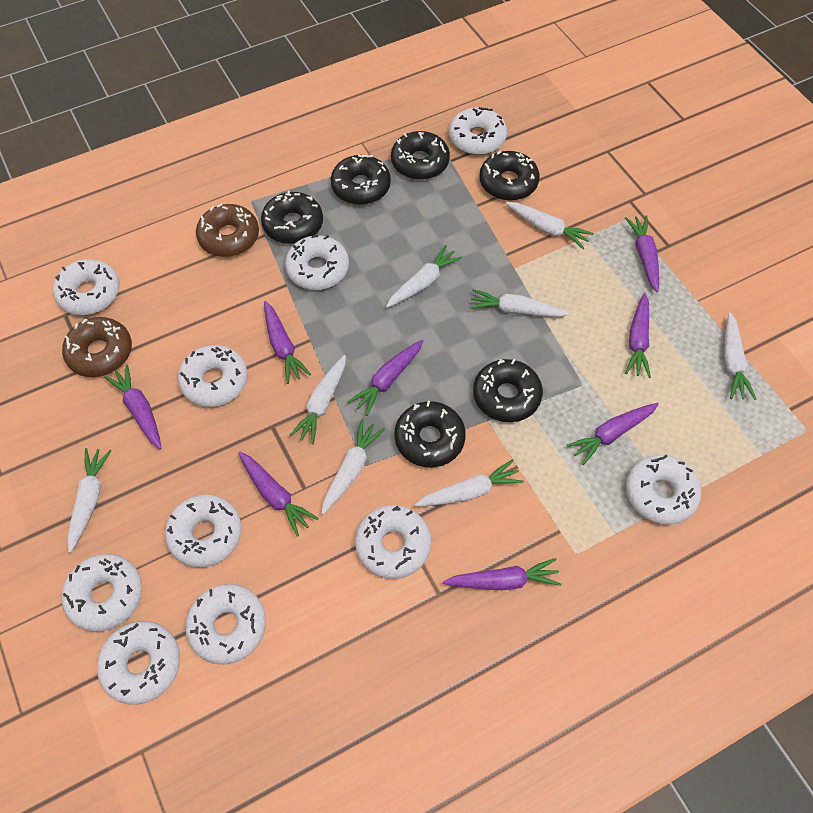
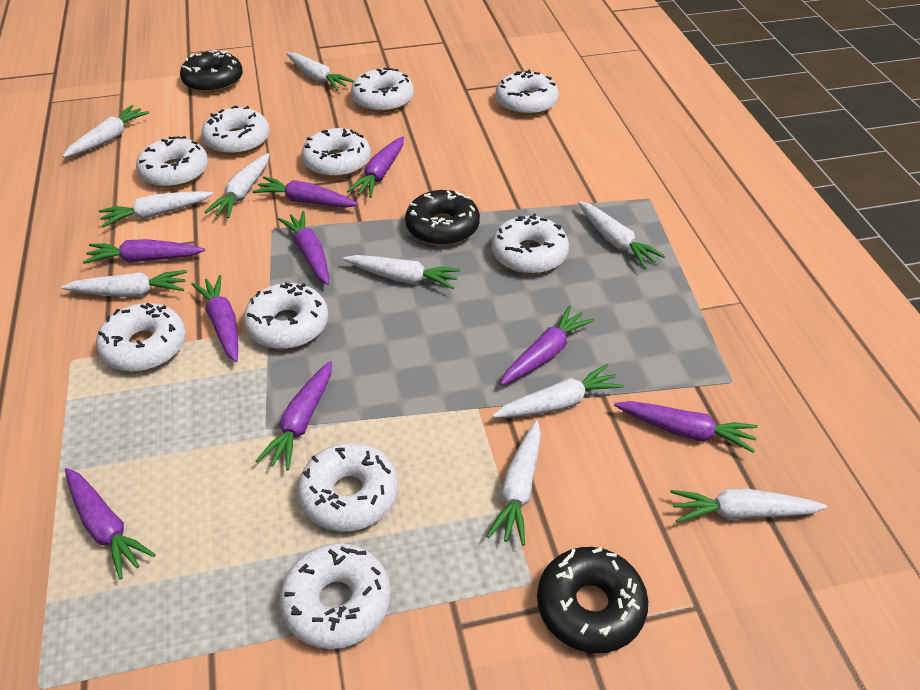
black donut: 6 -> 3
brown donut: 2 -> 0
purple carrot: 8 -> 9
white carrot: 8 -> 10

